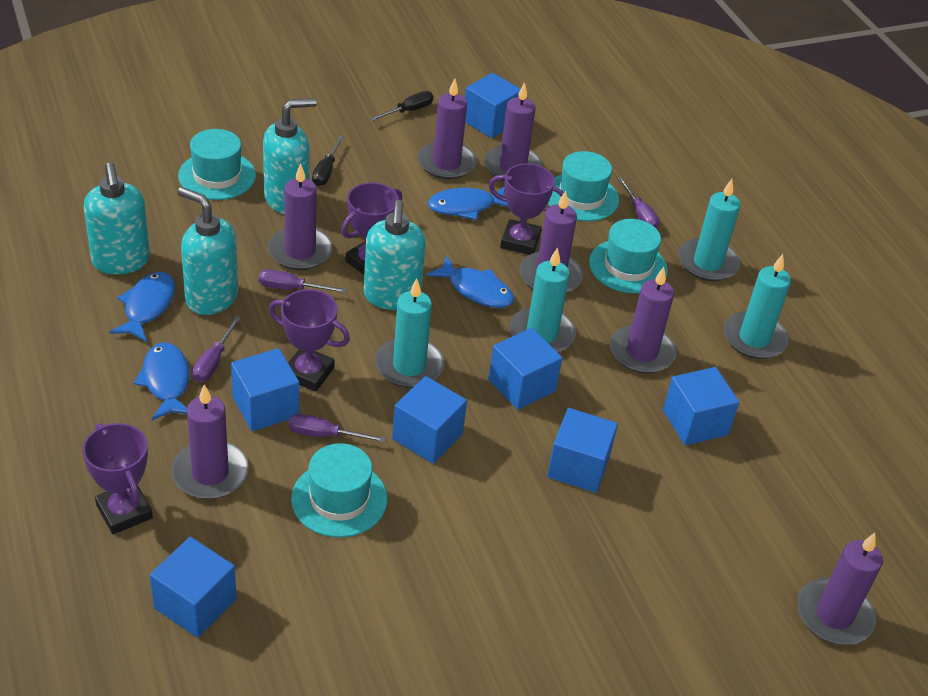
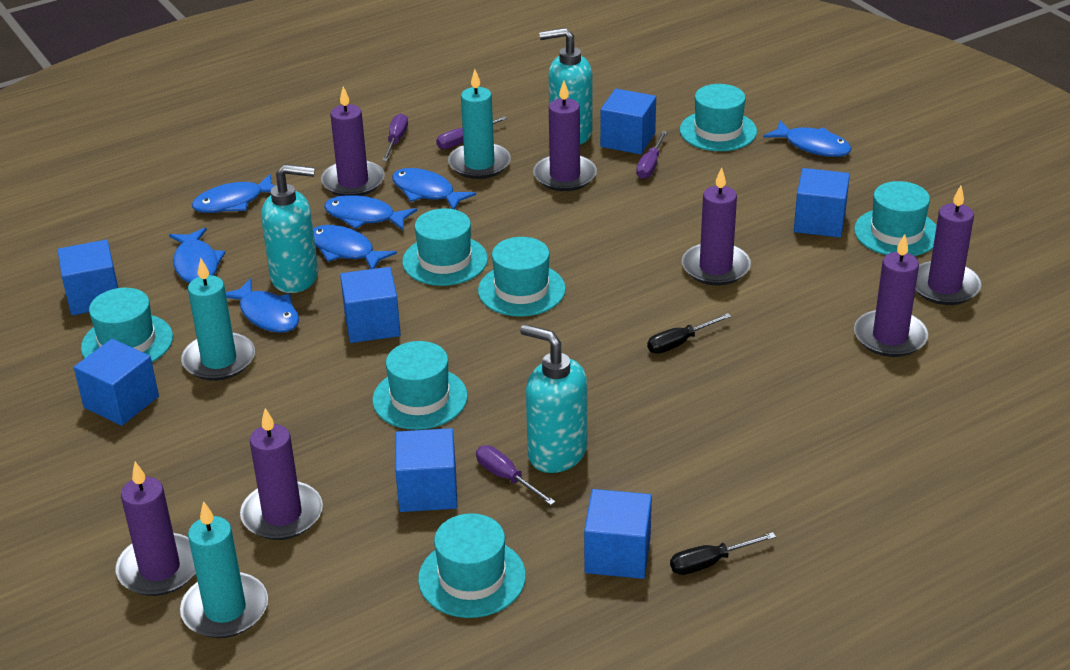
blue fish: 4 -> 7
purple trophy: 4 -> 0
turquoise candle: 4 -> 3
turquoise hat: 4 -> 7
turquoise soap dispenser: 4 -> 3

